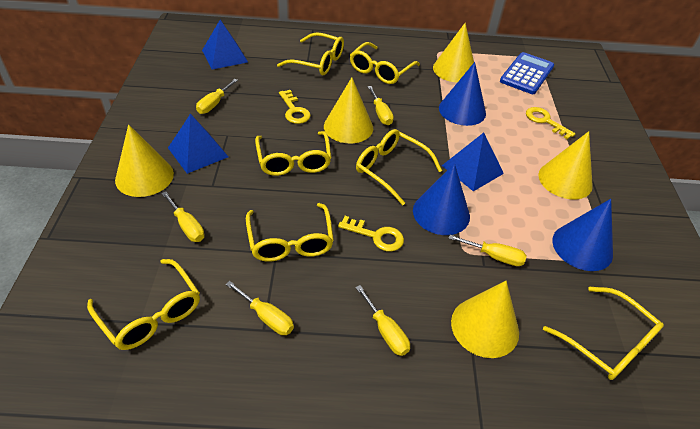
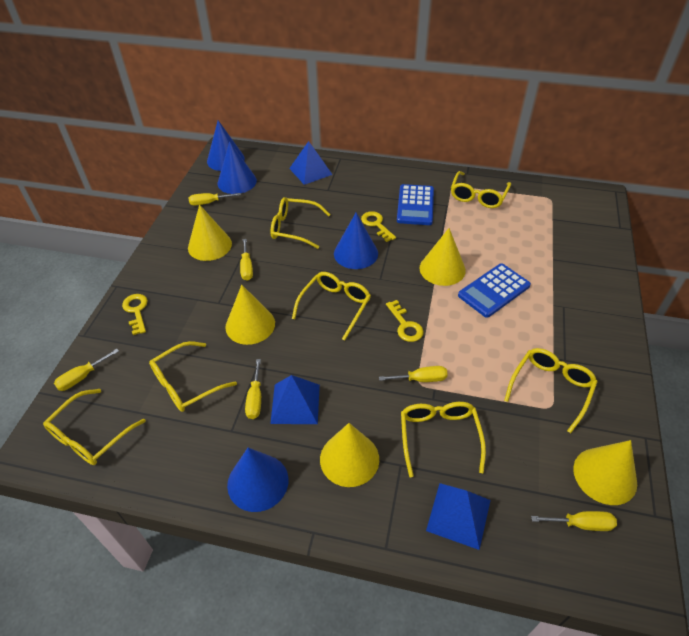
blue calculator: 1 -> 2
blue cone: 3 -> 4

